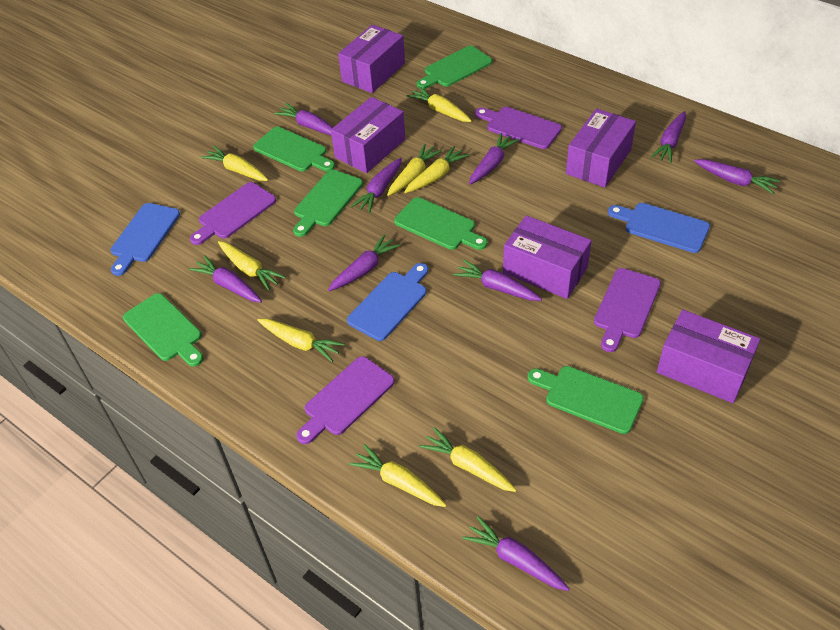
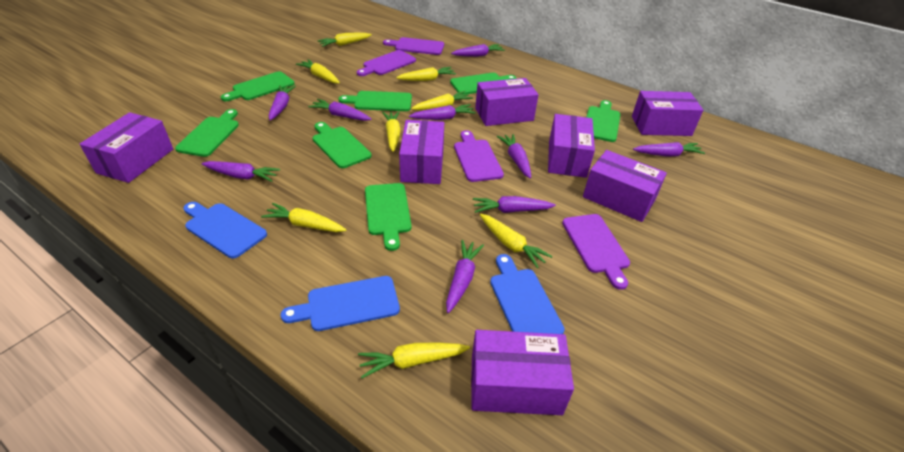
green cutting board: 6 -> 7
purple box: 5 -> 7

